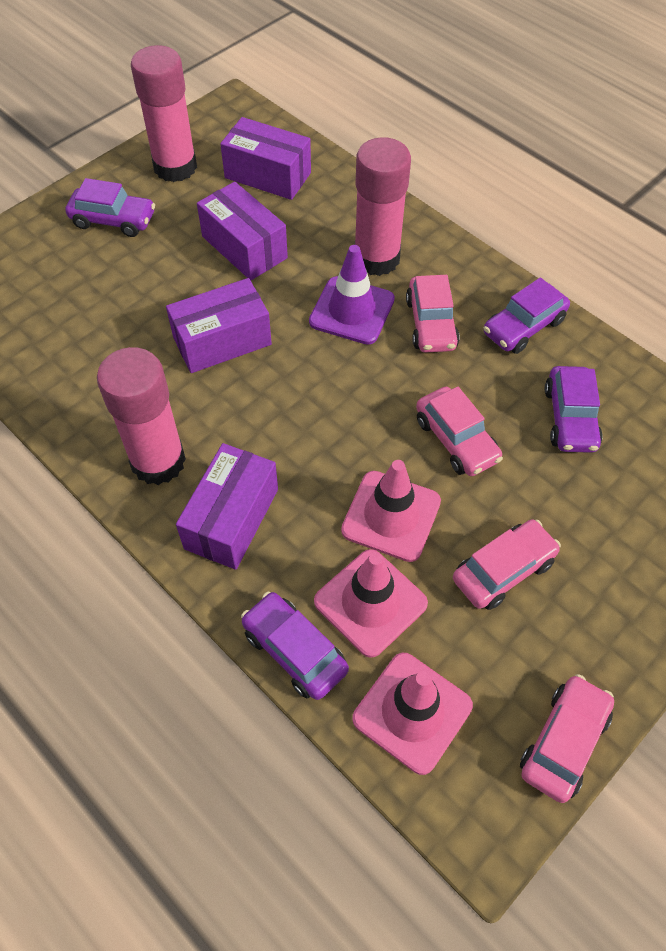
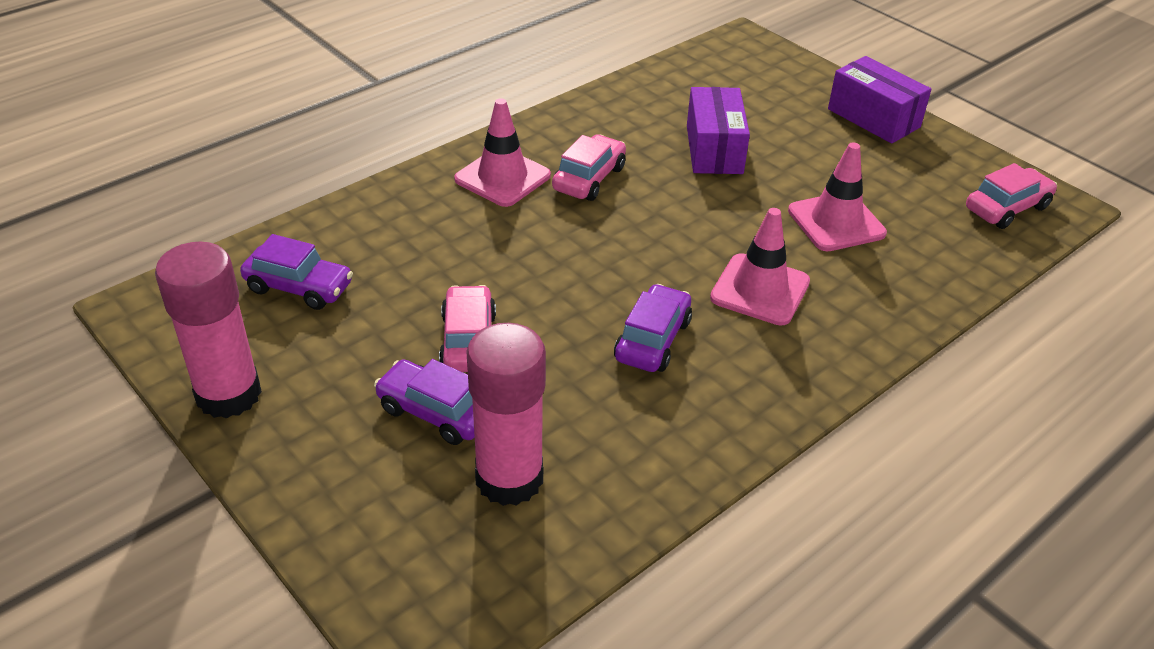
pink car: 4 -> 3
pink glue stick: 3 -> 2
purple box: 4 -> 2
purple car: 4 -> 3
purple traffic cone: 1 -> 0

